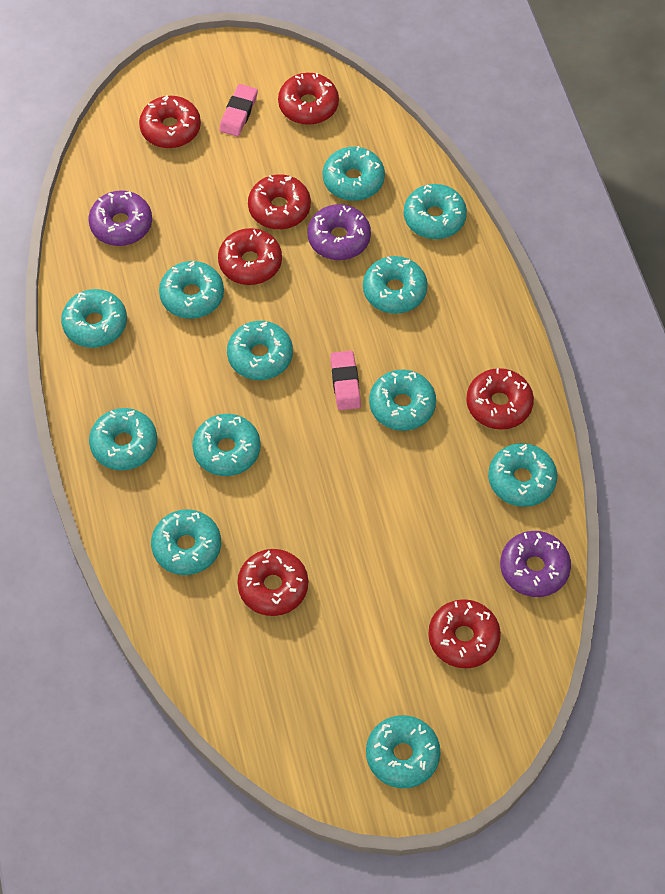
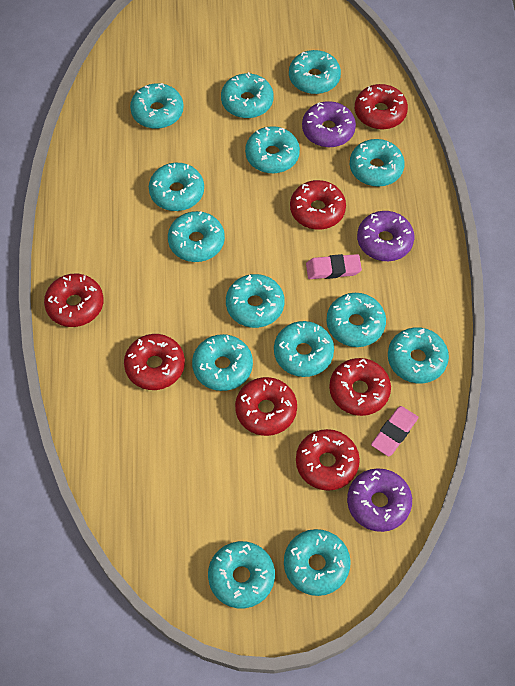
turquoise donut: 12 -> 14

